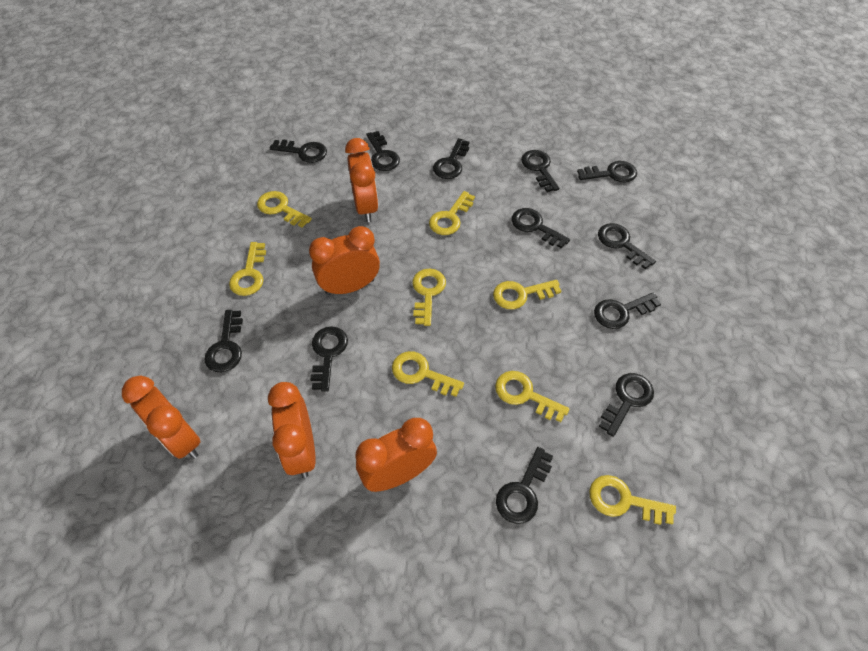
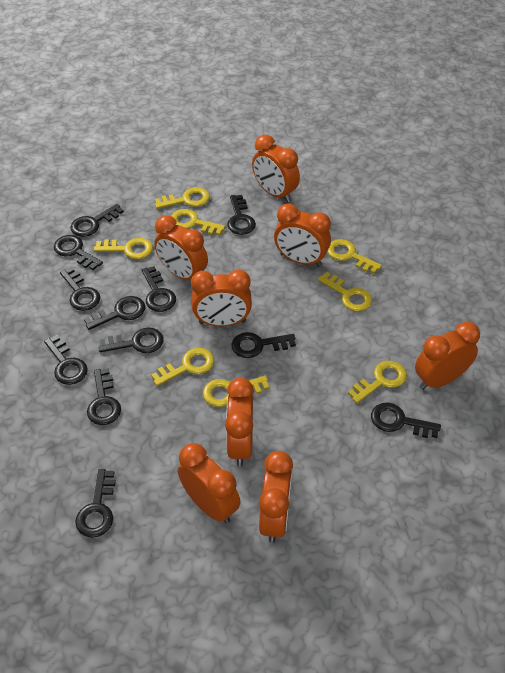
orange clock: 5 -> 8

